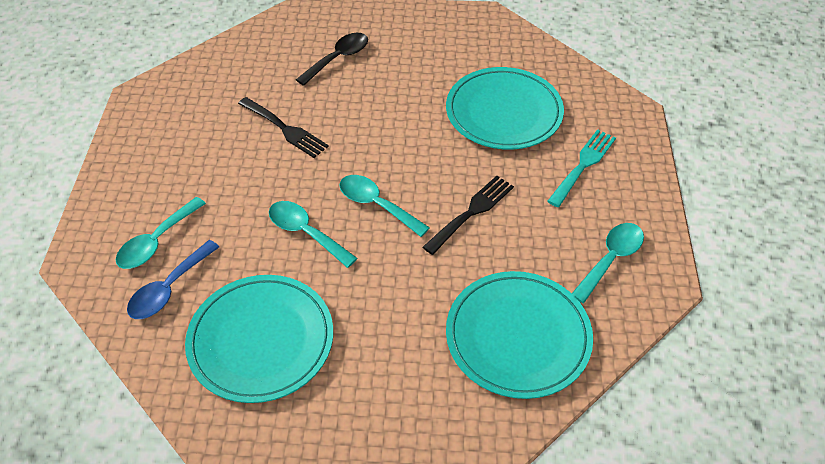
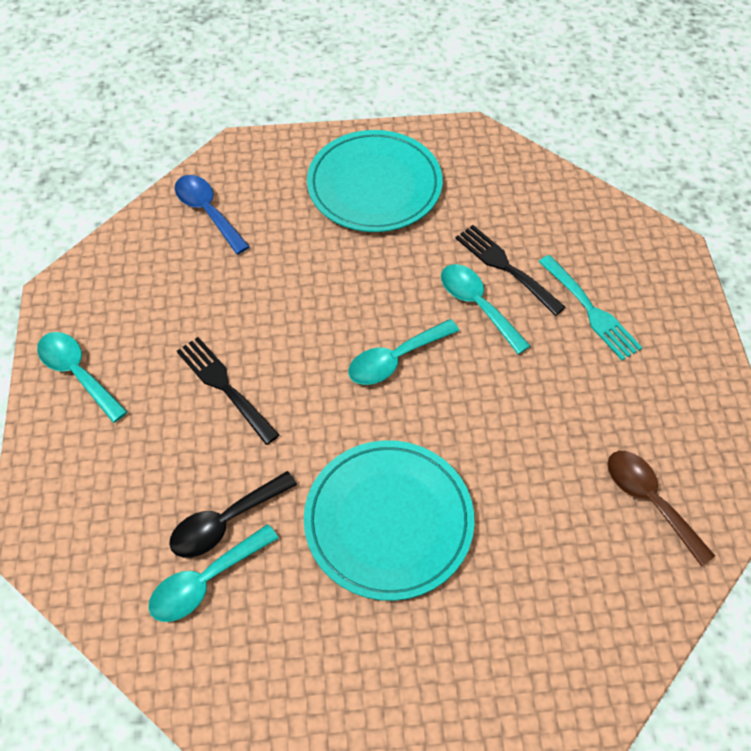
brown spoon: 0 -> 1
turquoise plate: 3 -> 2

